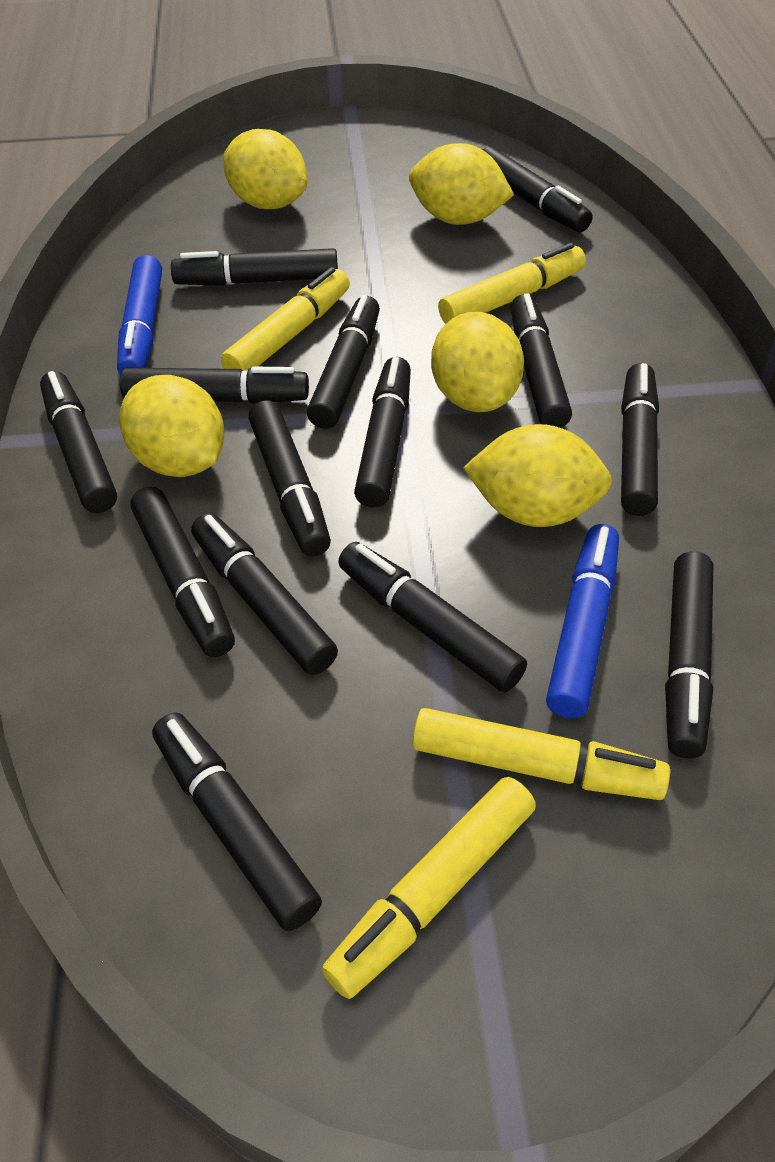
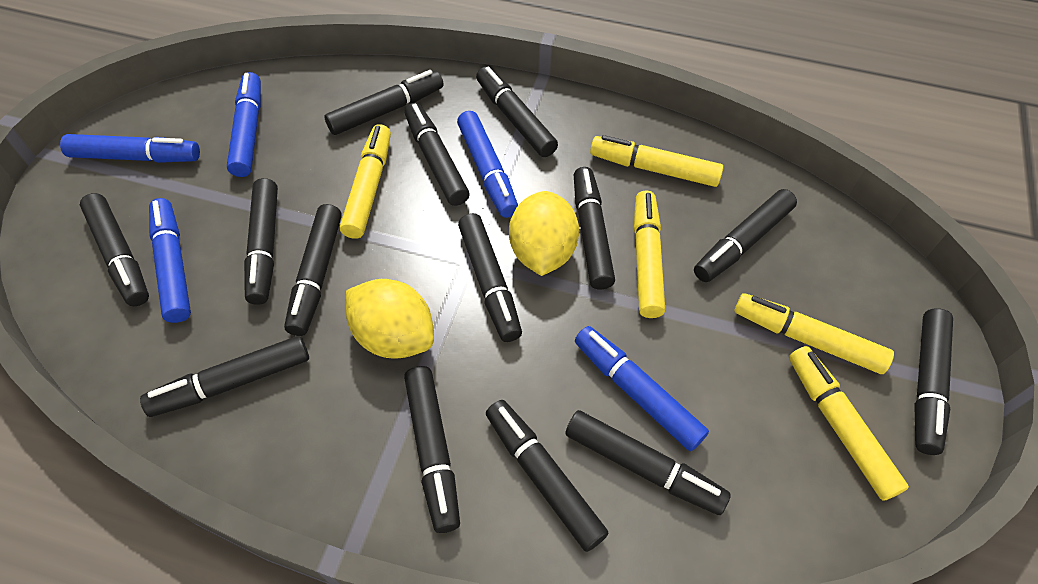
blue marker: 2 -> 5
yellow lemon: 5 -> 2
yellow marker: 4 -> 5

